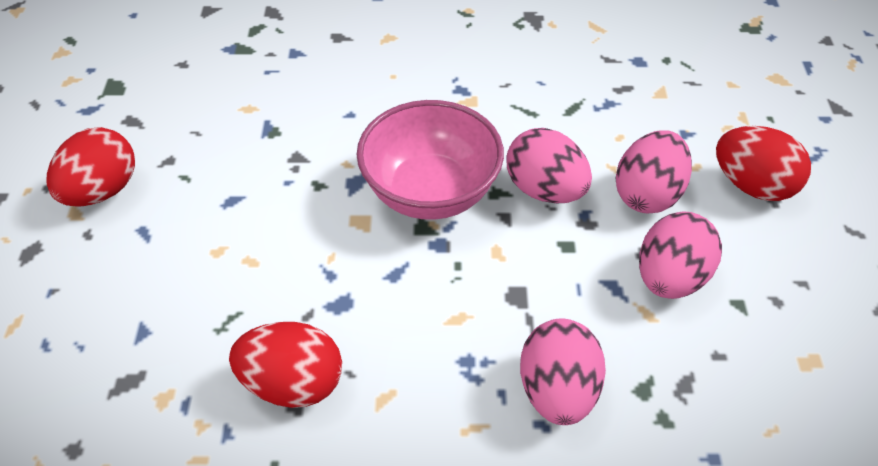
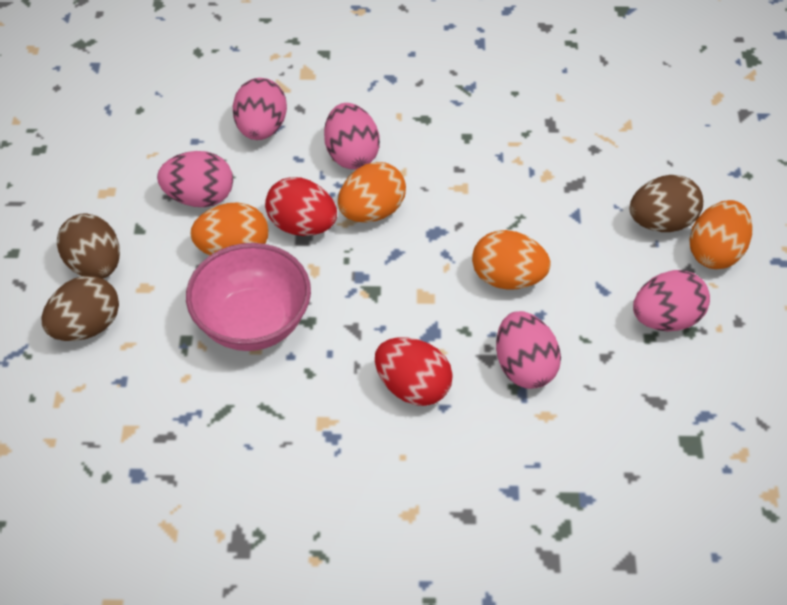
brown egg: 0 -> 3
orange egg: 0 -> 4
pink egg: 4 -> 5
red egg: 3 -> 2

